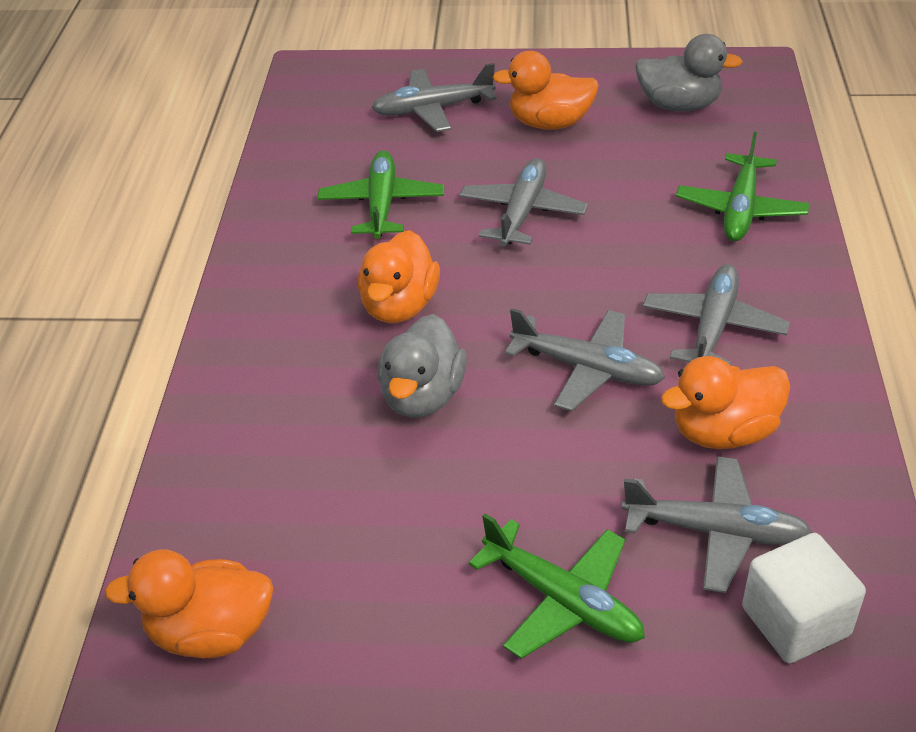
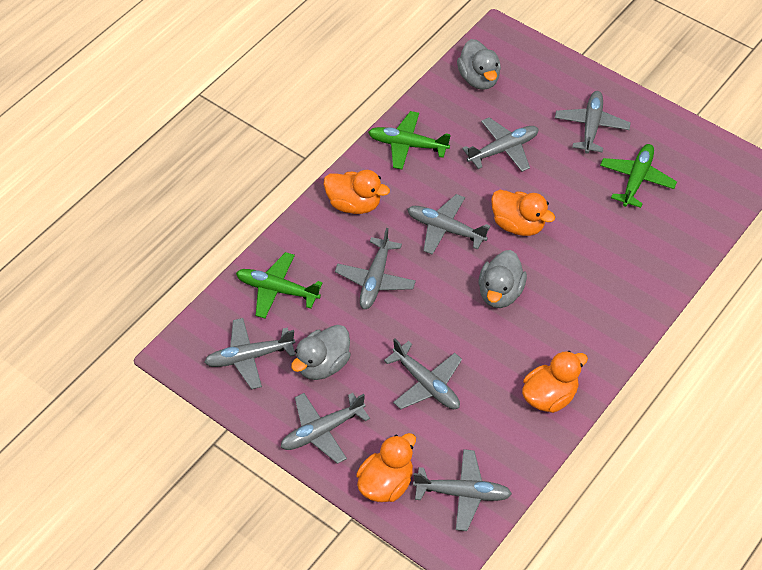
grey duck: 2 -> 3
grey plane: 5 -> 8
white cube: 1 -> 0

